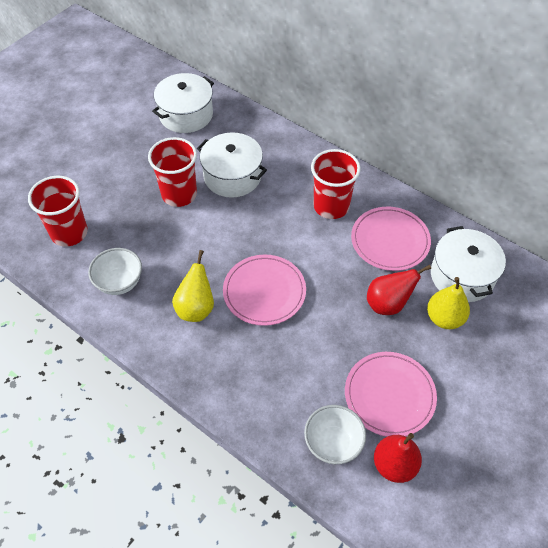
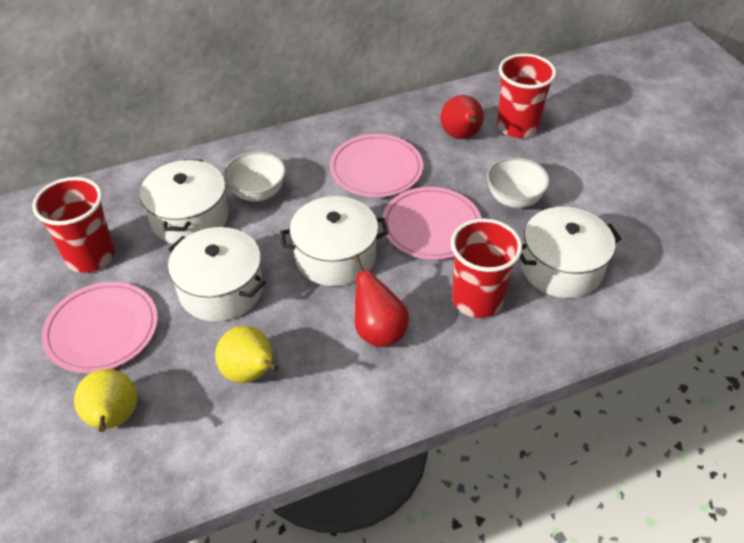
white pot: 3 -> 4

